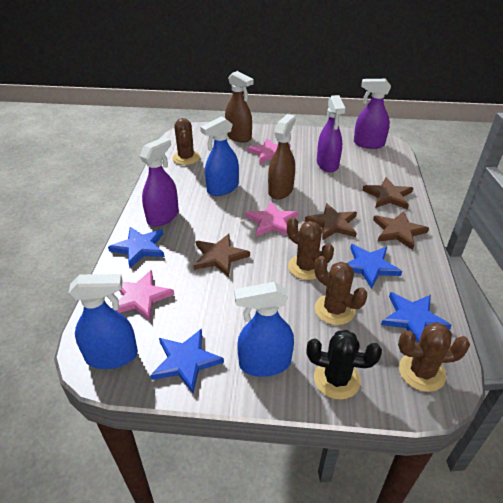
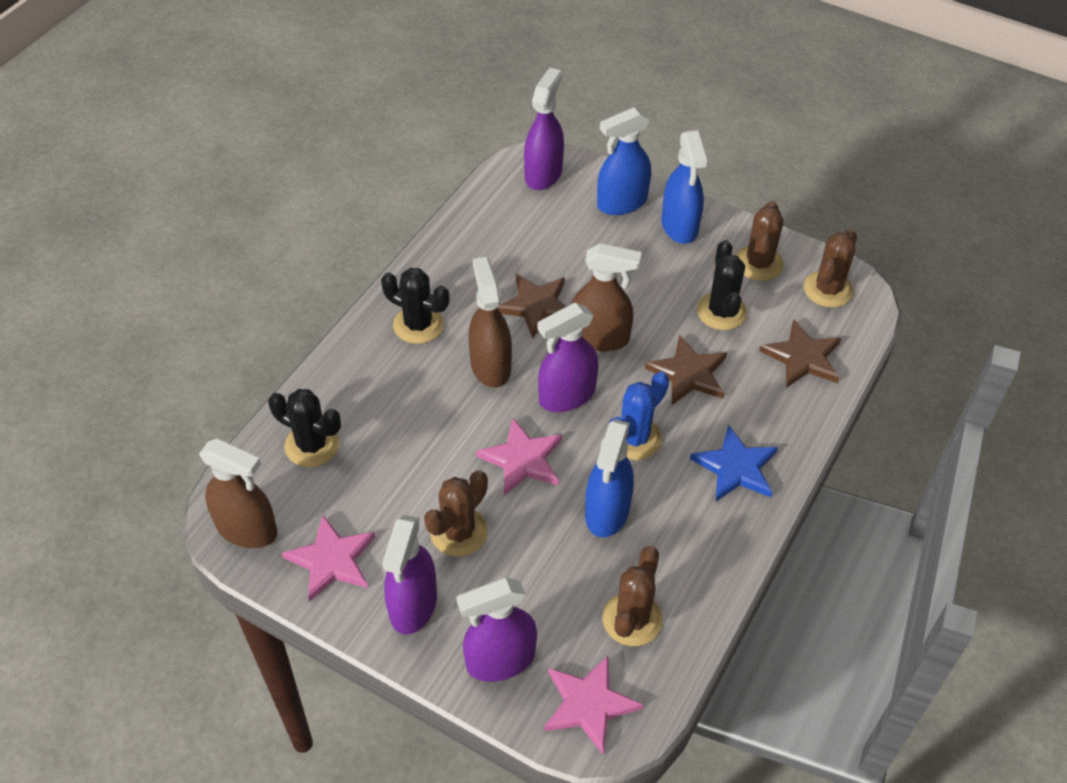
black cactus: 1 -> 3
blue cactus: 0 -> 1
blue star: 4 -> 1
brown spray bottle: 2 -> 3
brown star: 4 -> 3
purple spray bottle: 3 -> 4

